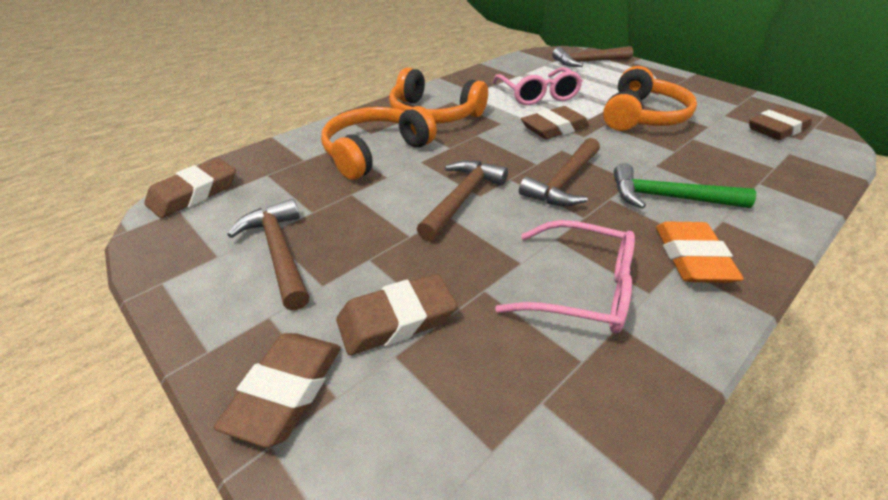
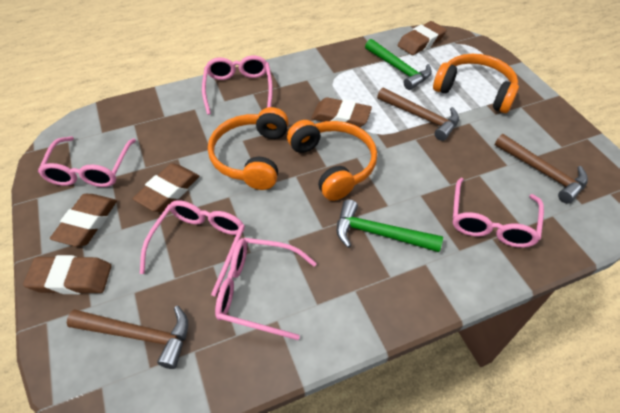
brown hammer: 4 -> 3
green hammer: 1 -> 2
orange eraser: 1 -> 0
pink glasses: 2 -> 5

